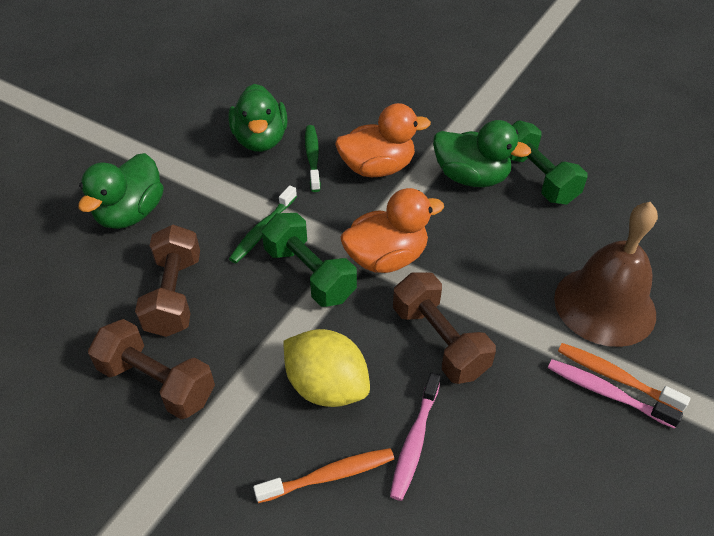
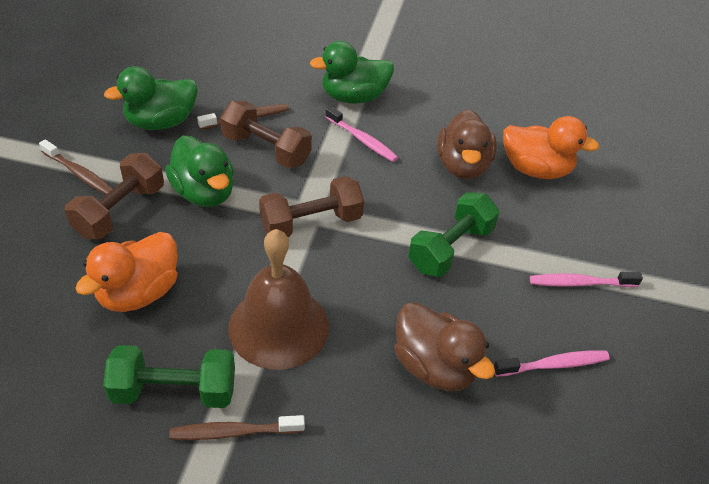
brown duck: 0 -> 2
brown toothbrush: 0 -> 3
green toothbrush: 2 -> 0
orange toothbrush: 2 -> 0
pink toothbrush: 2 -> 3
yellow lemon: 1 -> 0

